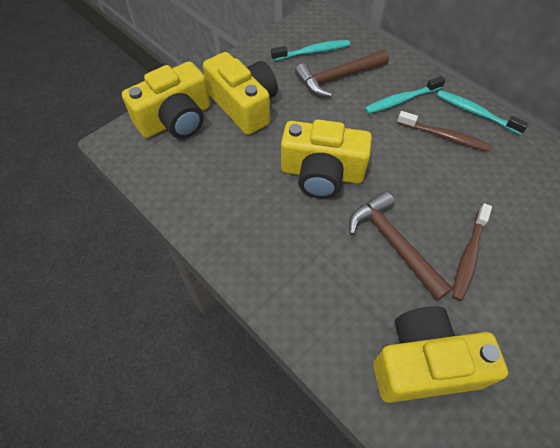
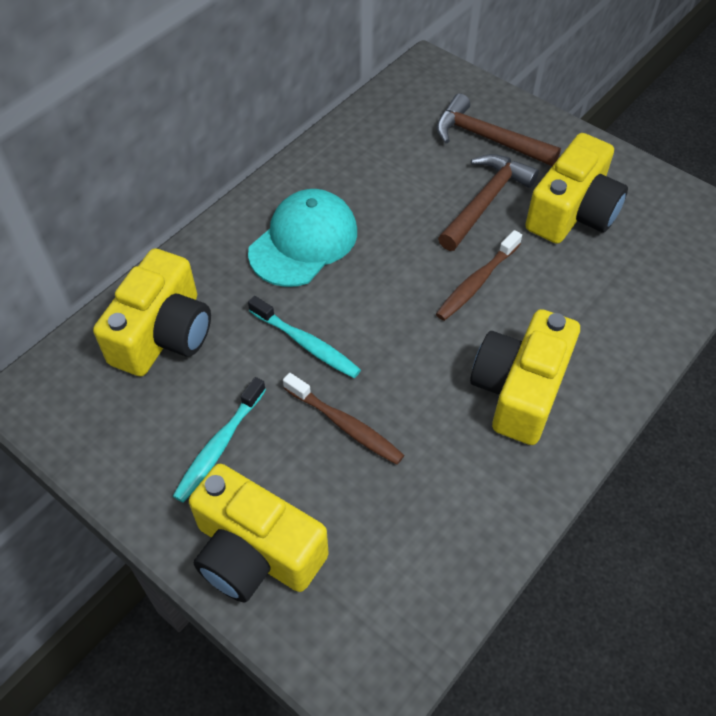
turquoise cap: 0 -> 1
turquoise toothbrush: 3 -> 2

